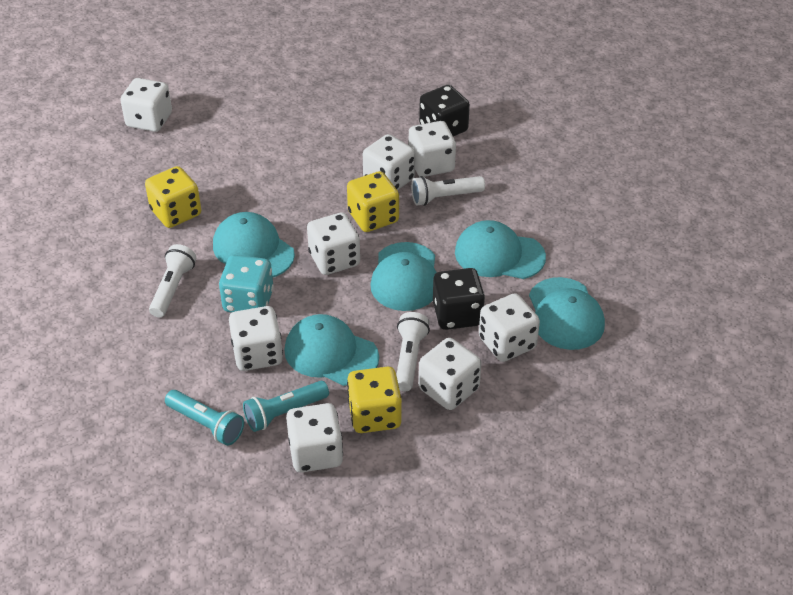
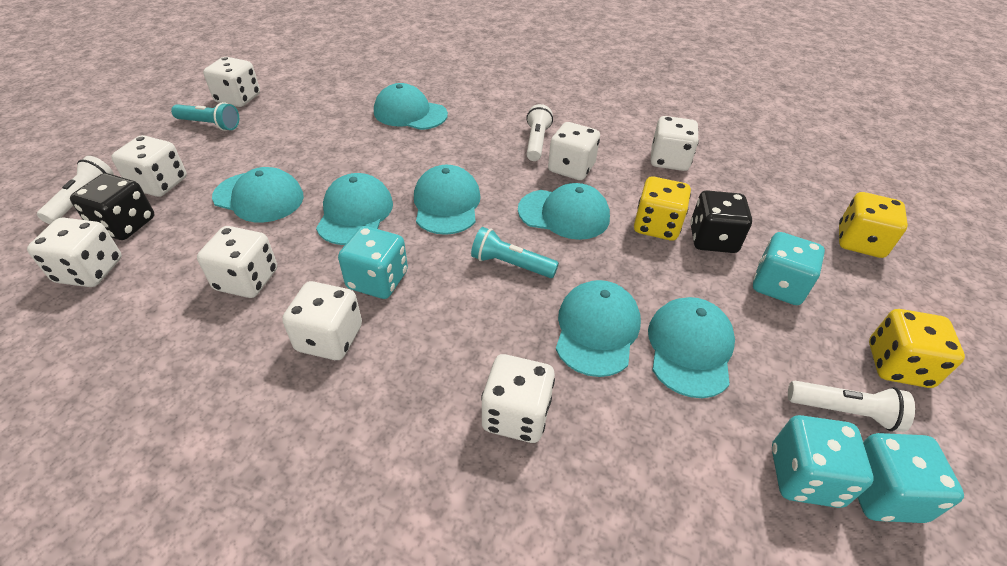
turquoise cap: 5 -> 7
turquoise dice: 1 -> 4

